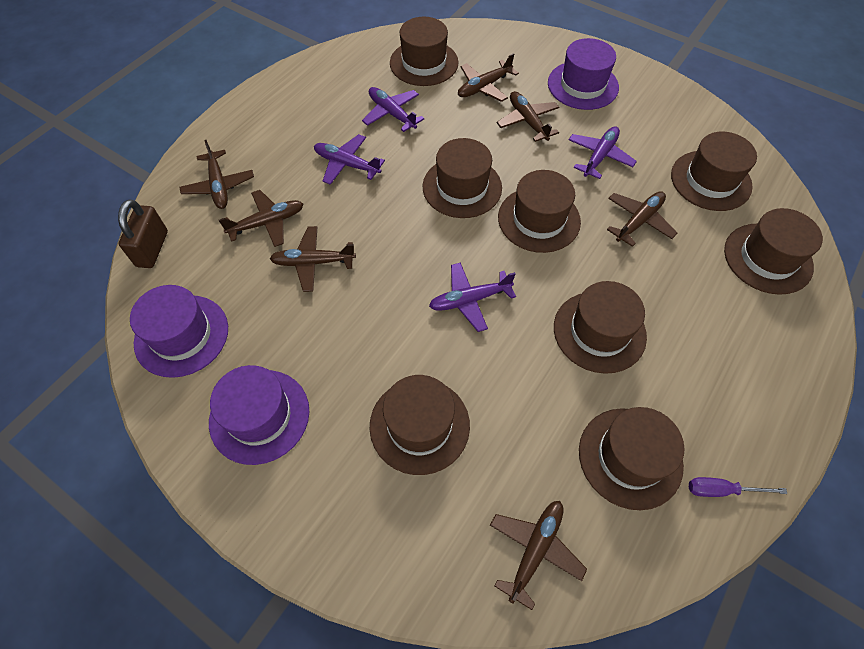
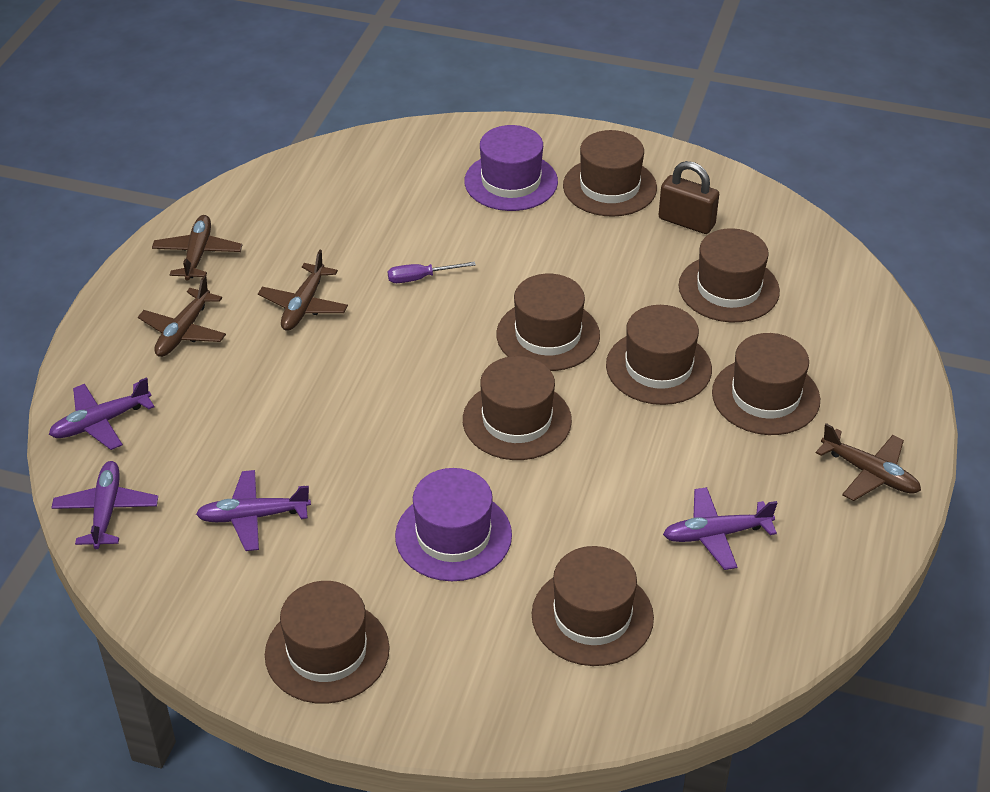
brown plane: 7 -> 4
purple hat: 3 -> 2

